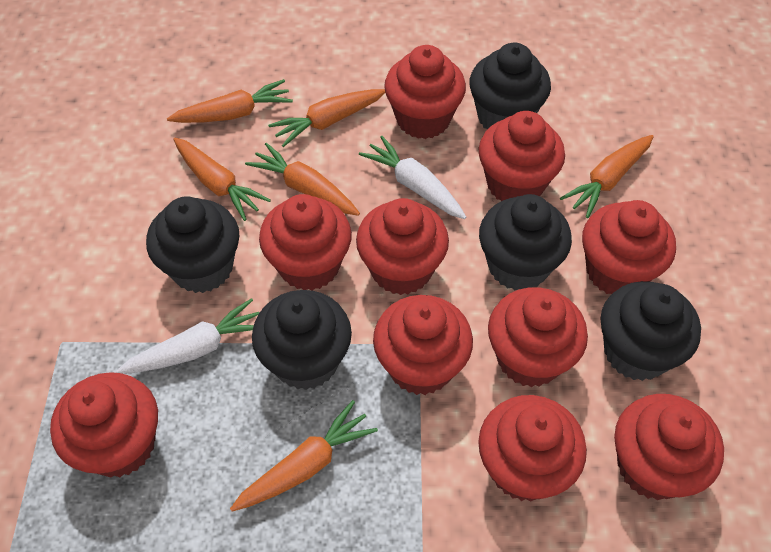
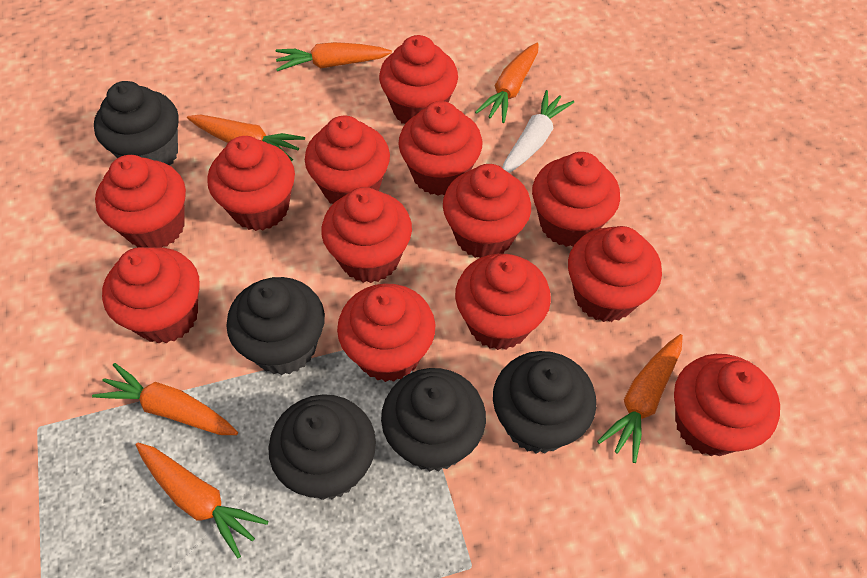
red cupcake: 10 -> 13
white carrot: 2 -> 1

